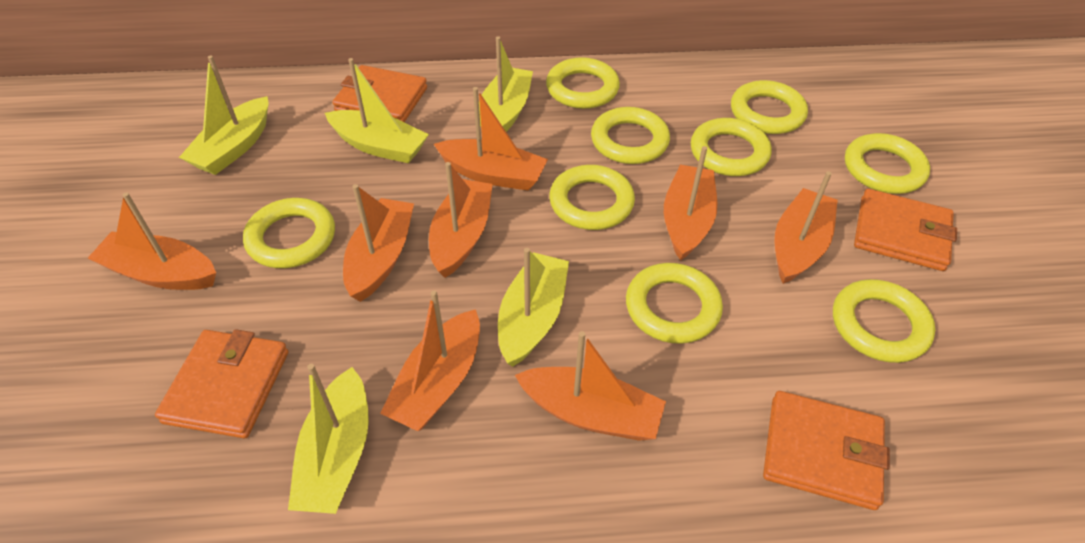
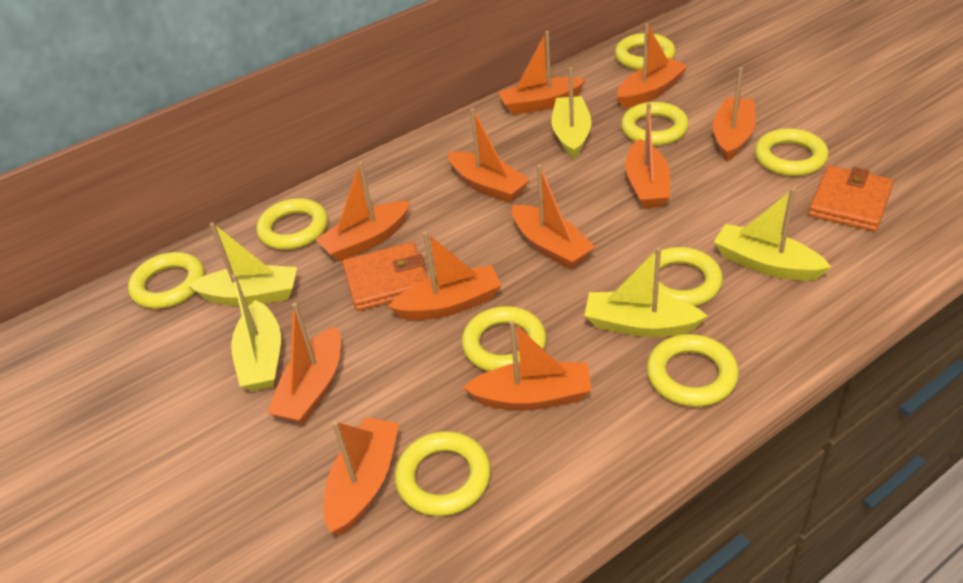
orange boat: 8 -> 11
orange wallet: 4 -> 2

